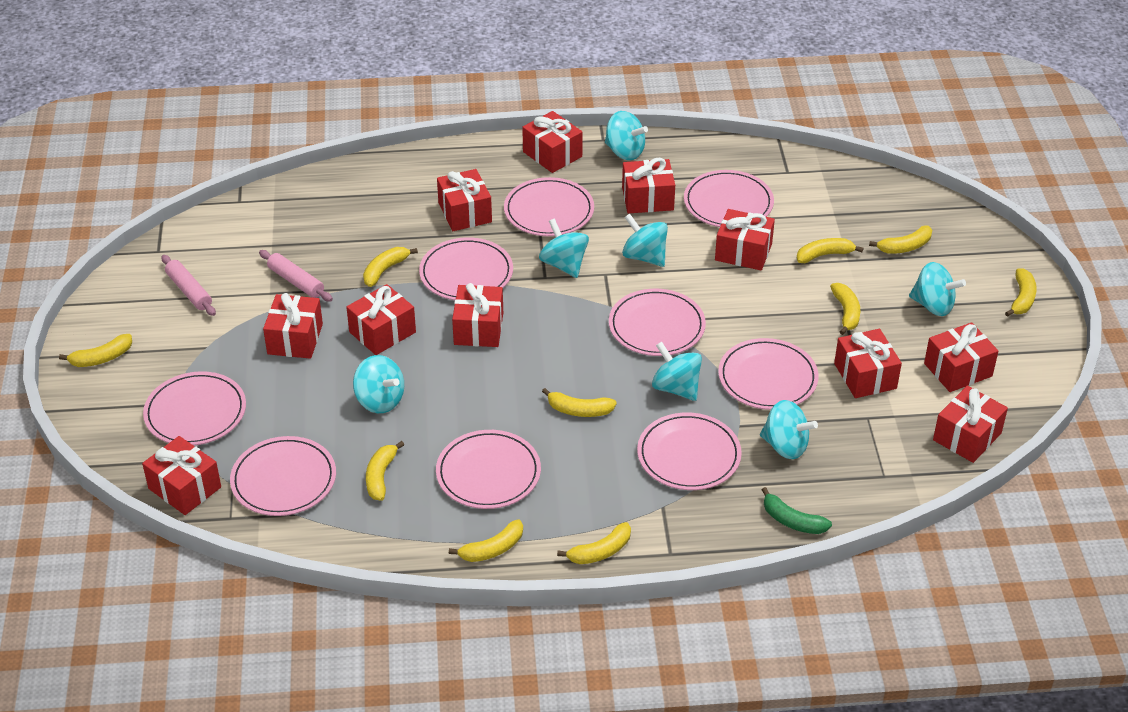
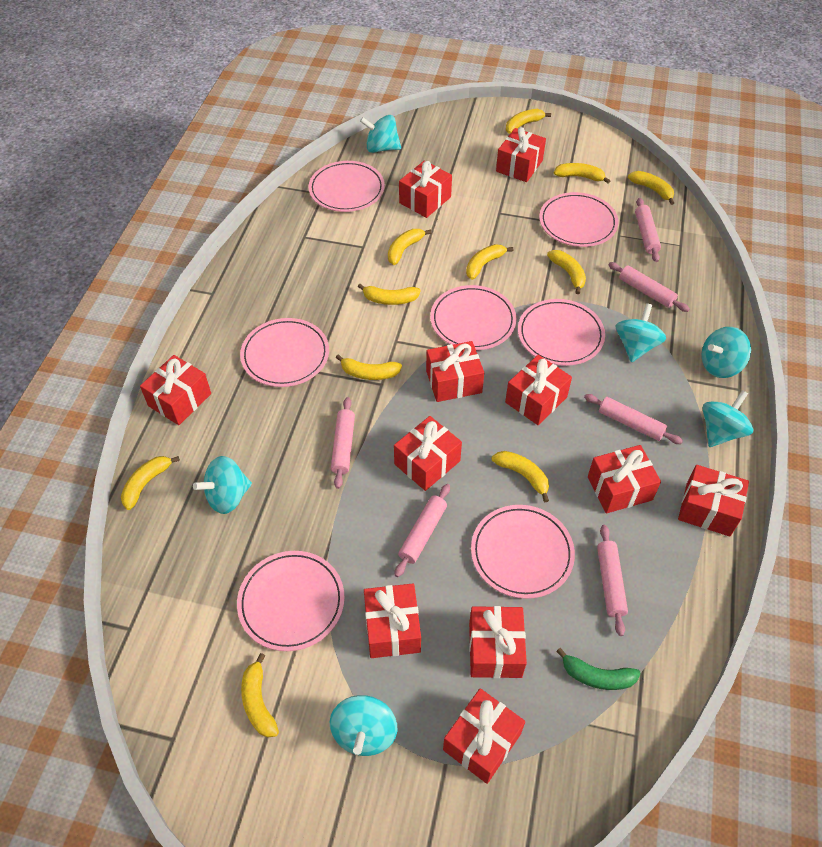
pink plate: 9 -> 7
pink rolling pin: 2 -> 6
turquoise spinning top: 7 -> 6
yellow banana: 10 -> 11

